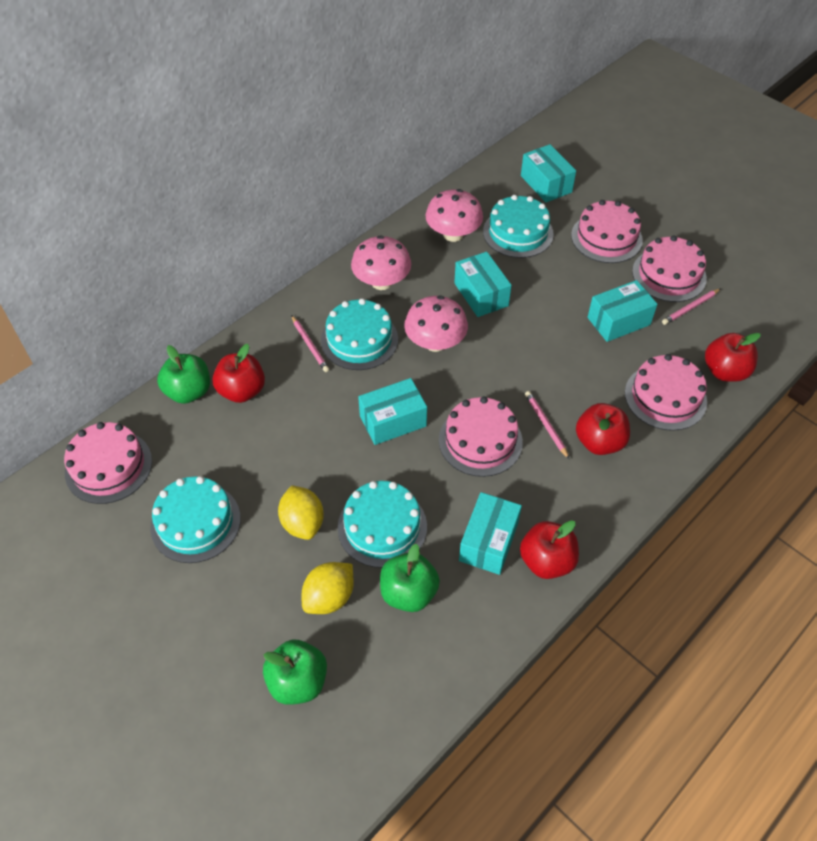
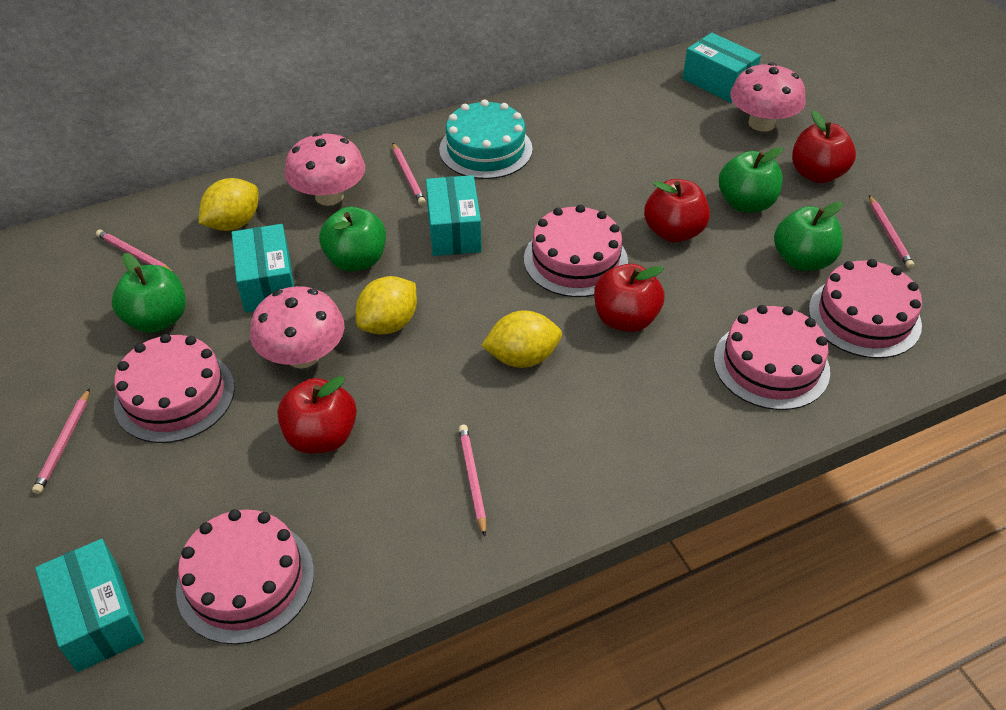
green apple: 3 -> 4
pink pencil: 3 -> 5
turquoise box: 5 -> 4
turquoise cake: 4 -> 1
yellow lemon: 2 -> 3

